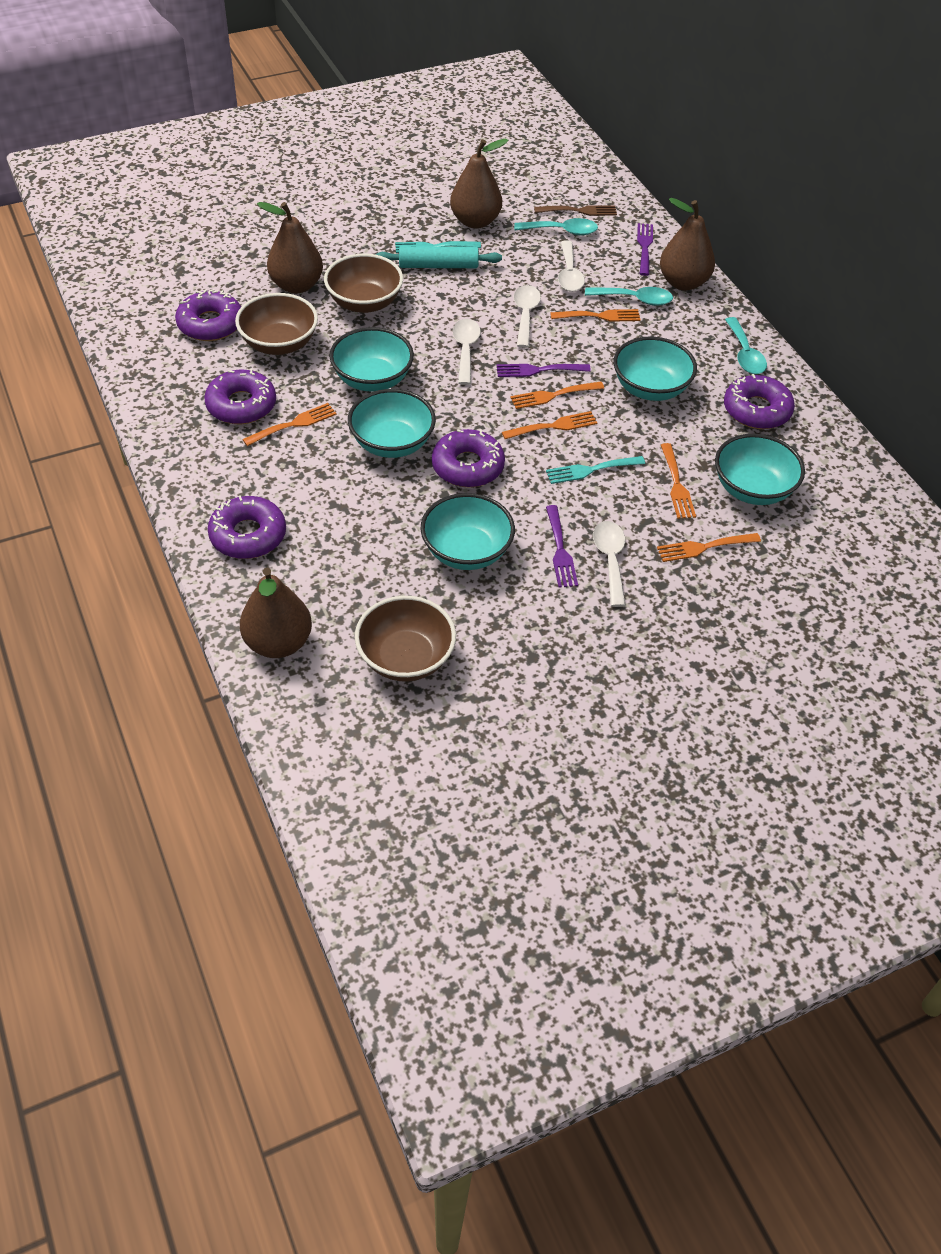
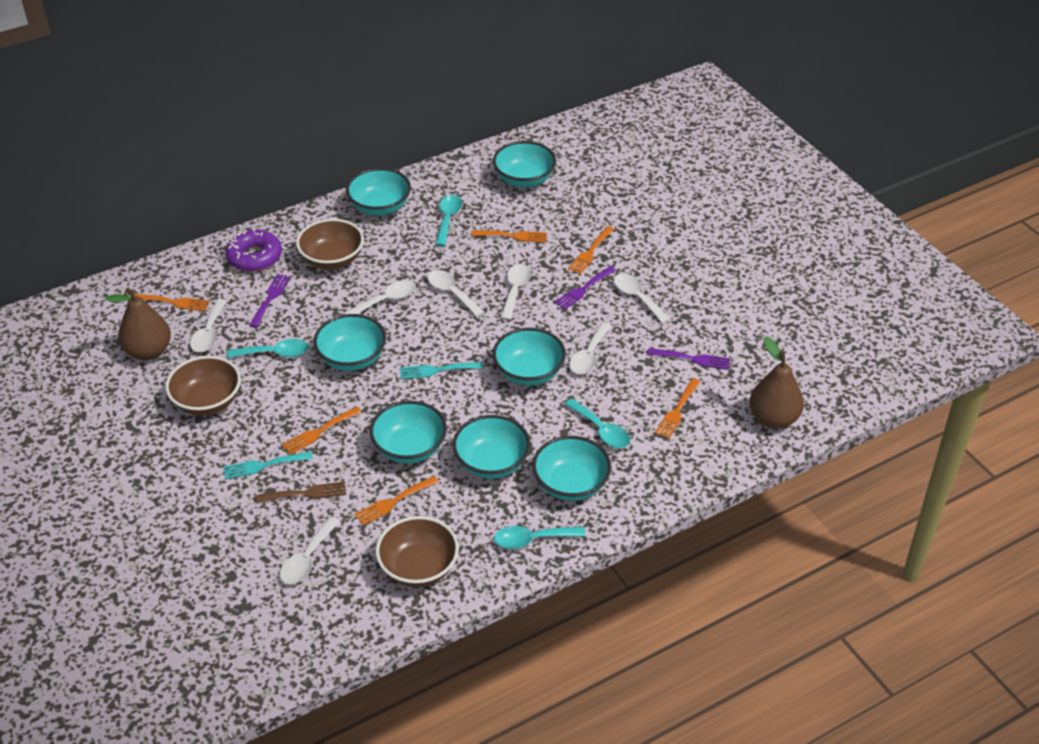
brown pear: 4 -> 2
purple donut: 5 -> 1
turquoise bowl: 5 -> 7
turquoise rolling pin: 1 -> 0
turquoise spoon: 3 -> 4
white spoon: 4 -> 7

